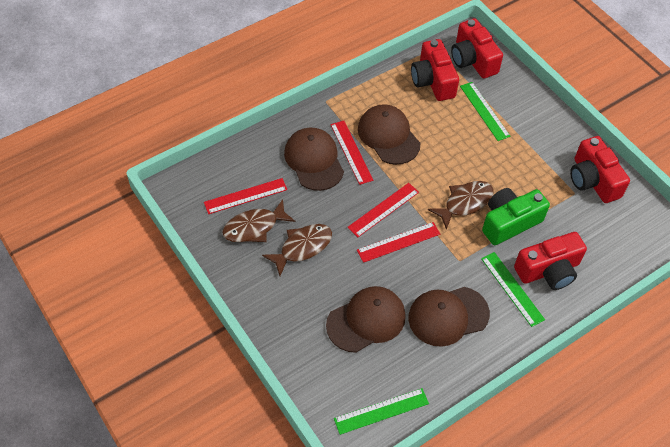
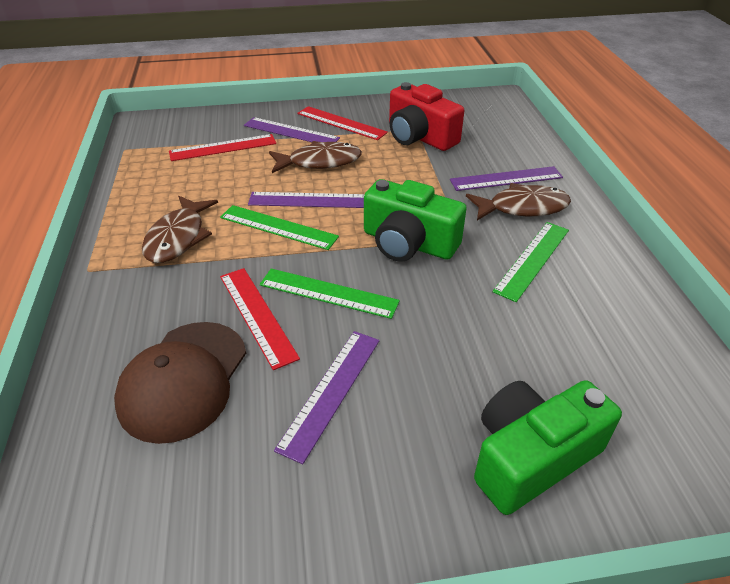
brown cap: 4 -> 1
green camera: 1 -> 2
purple ruler: 0 -> 4
red camera: 4 -> 1
red ruler: 4 -> 3

